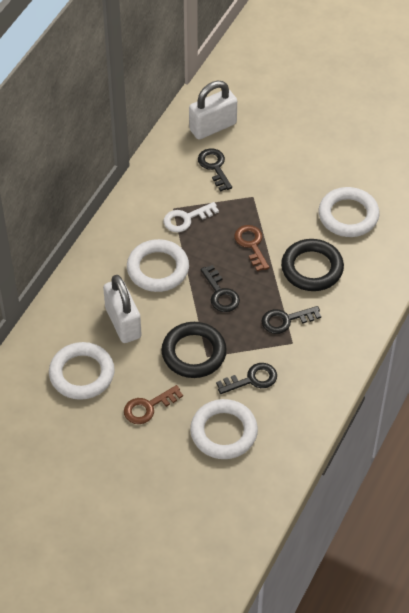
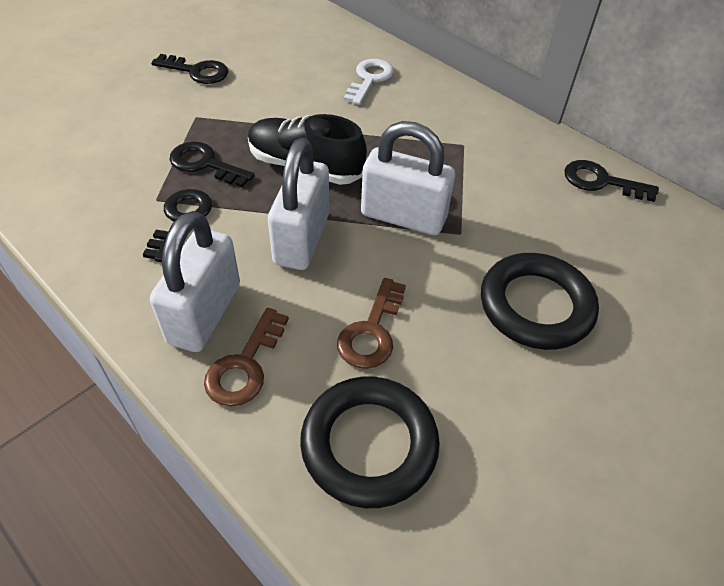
black shoe: 0 -> 1
white padlock: 2 -> 3
white ring: 4 -> 0

